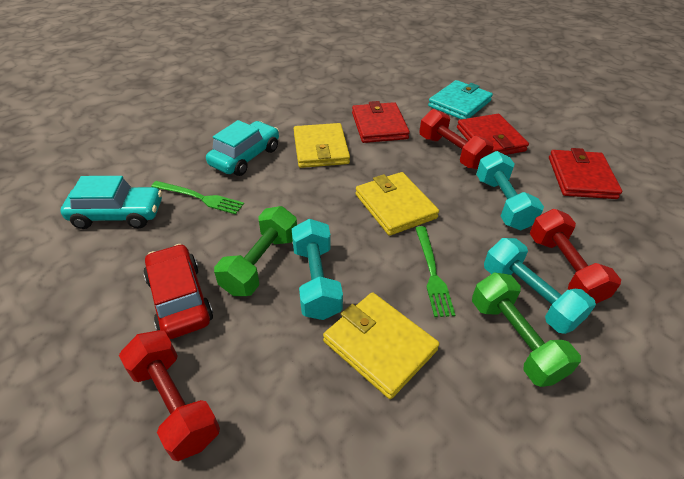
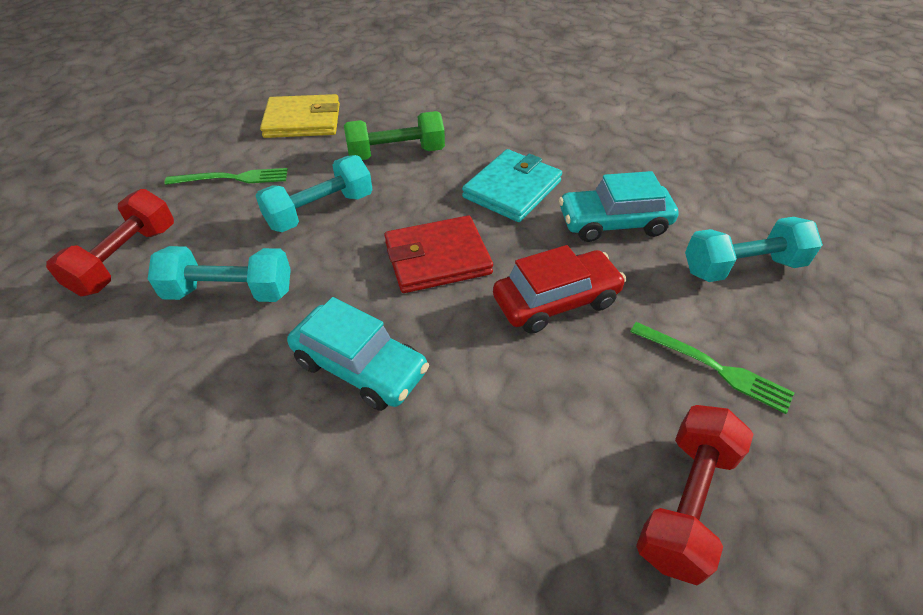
green dumbbell: 2 -> 1
red dumbbell: 3 -> 2
red wallet: 3 -> 1
yellow wallet: 3 -> 1

